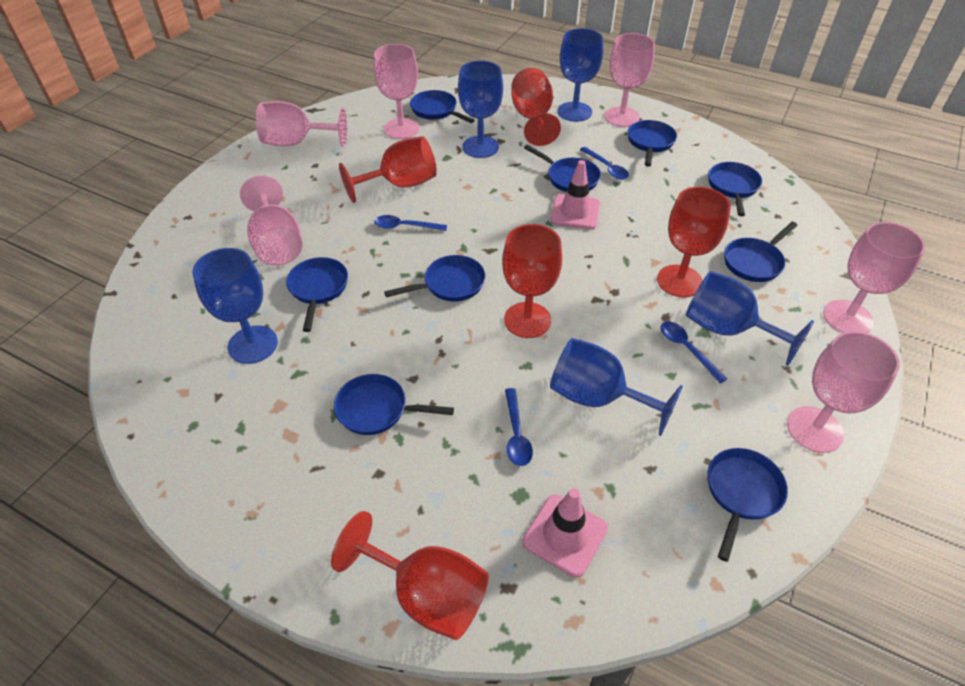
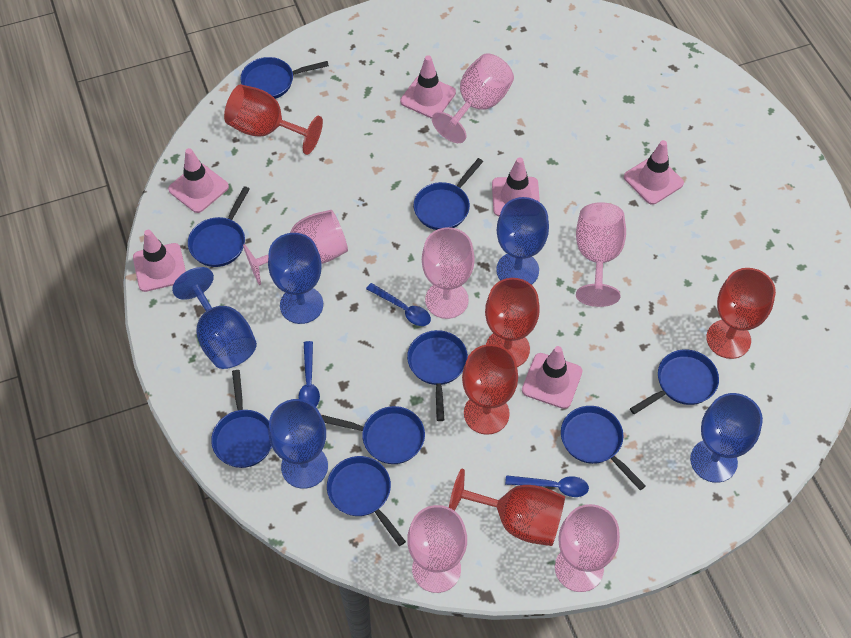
blue spoon: 4 -> 3
pink traffic cone: 2 -> 6

